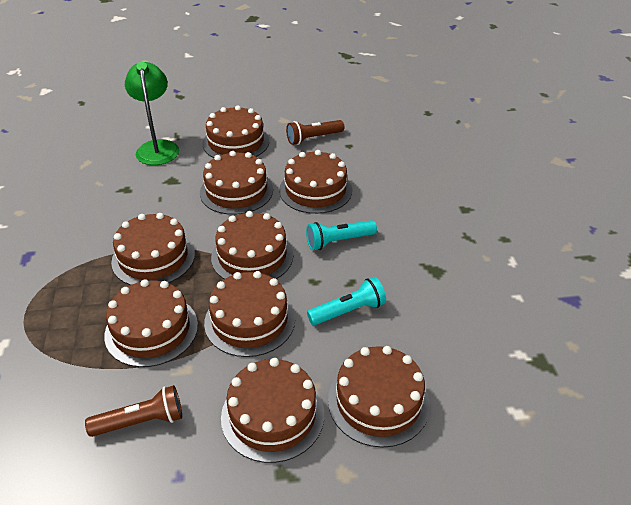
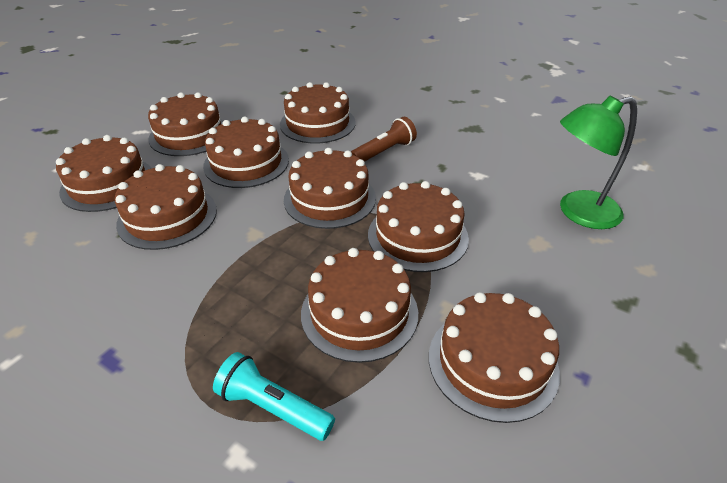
brown flashlight: 2 -> 1
turquoise flashlight: 2 -> 1

